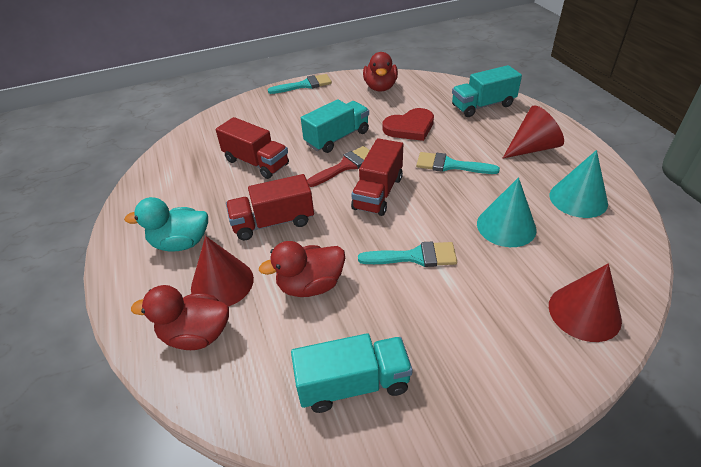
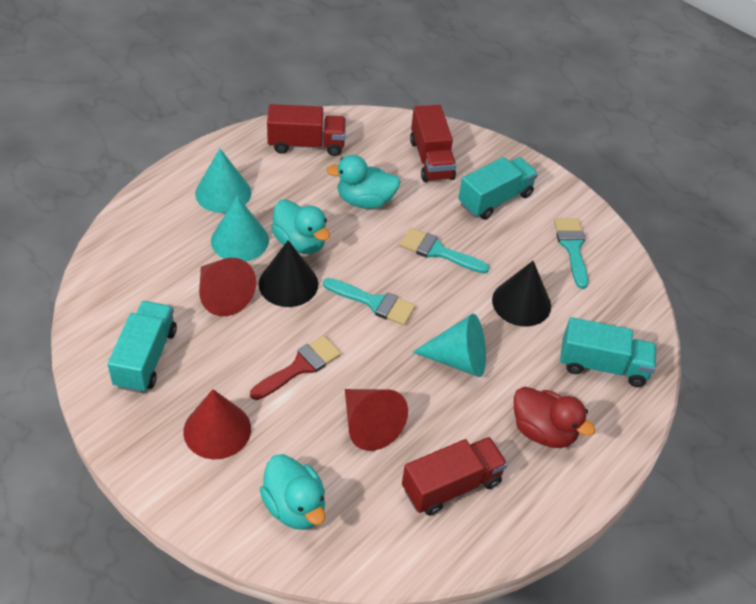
black cone: 0 -> 2
red duck: 3 -> 1
red heart: 1 -> 0
turquoise cone: 2 -> 3
turquoise duck: 1 -> 3

